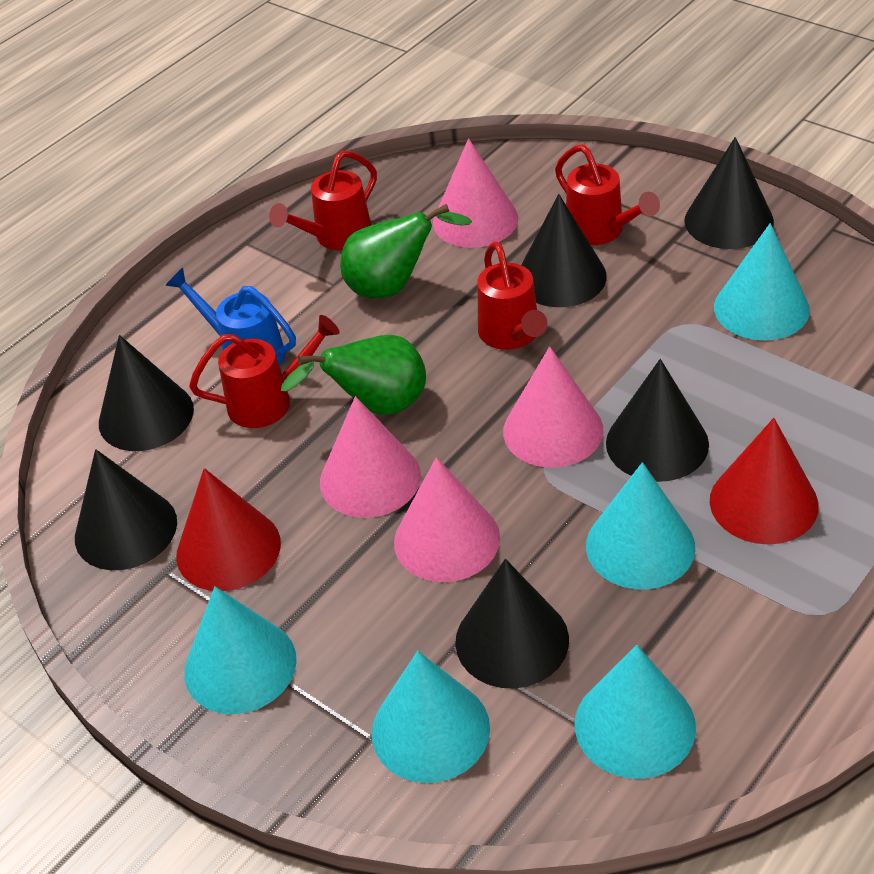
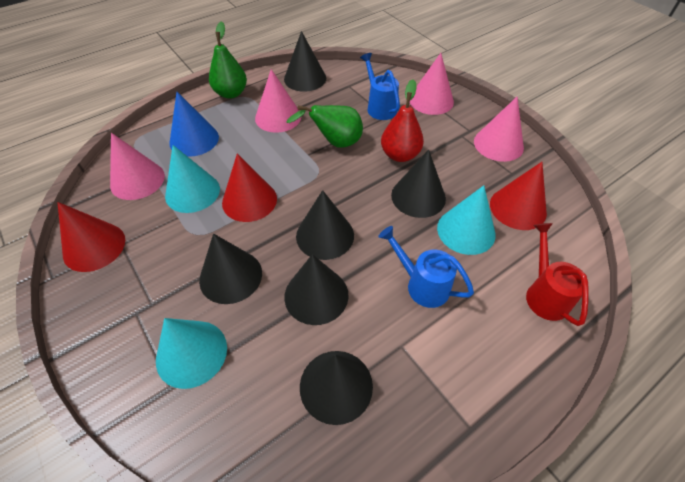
blue cone: 0 -> 1
blue watering can: 1 -> 2
red cone: 2 -> 3
red pear: 0 -> 1
red watering can: 4 -> 1
turquoise cone: 5 -> 3

